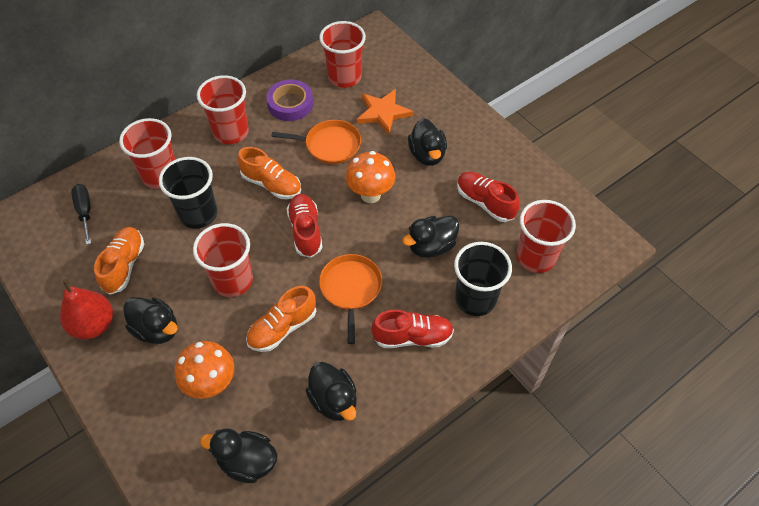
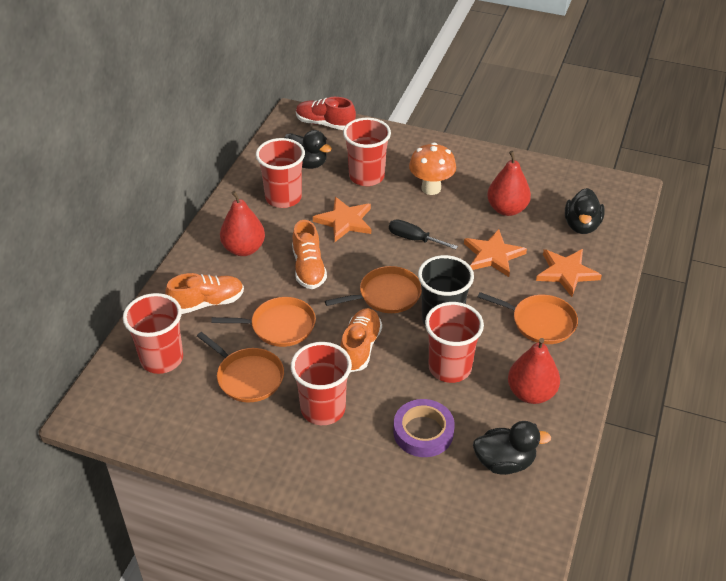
black cup: 2 -> 1
black duck: 5 -> 3
orange mushroom: 2 -> 1
orange pan: 2 -> 4
orange star: 1 -> 3
red pear: 1 -> 3
red shoe: 3 -> 1

